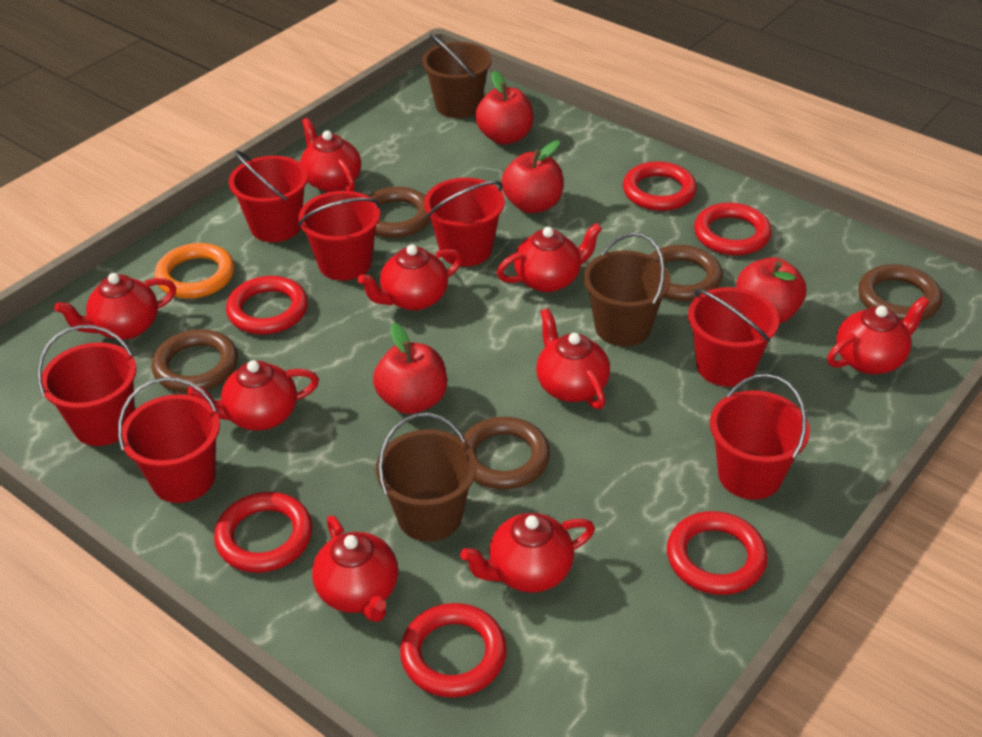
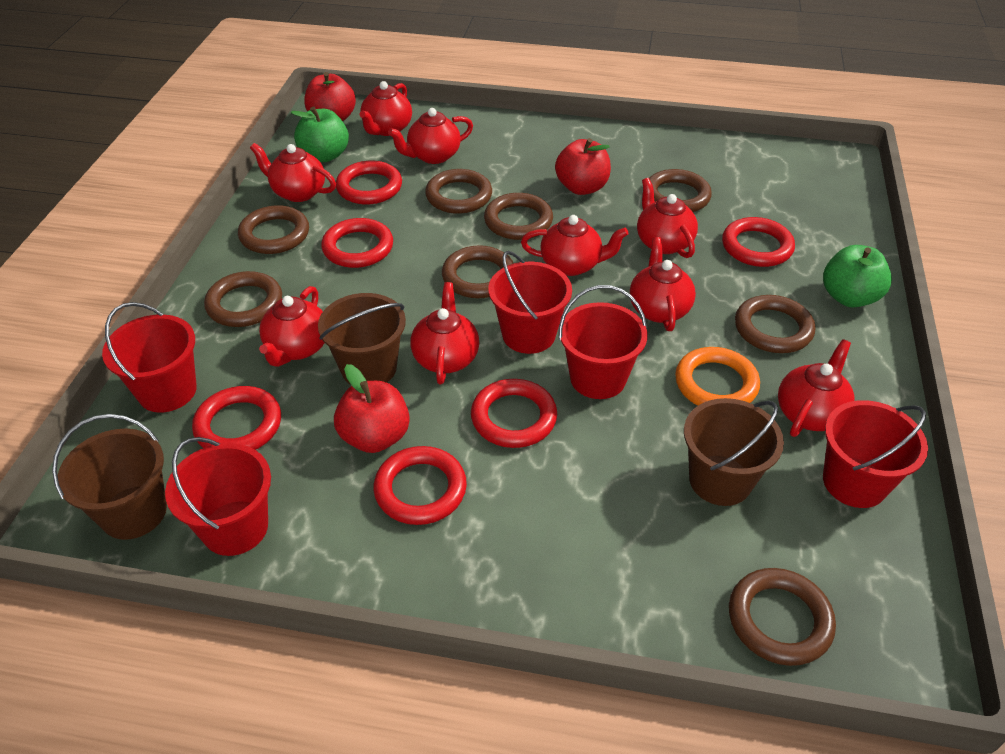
brown ring: 5 -> 8
green apple: 0 -> 2
red apple: 4 -> 3
red bucket: 7 -> 5

